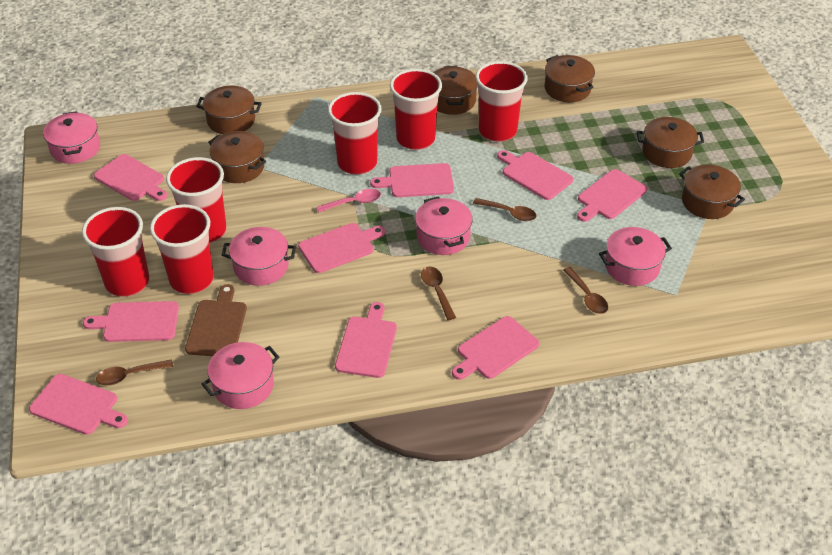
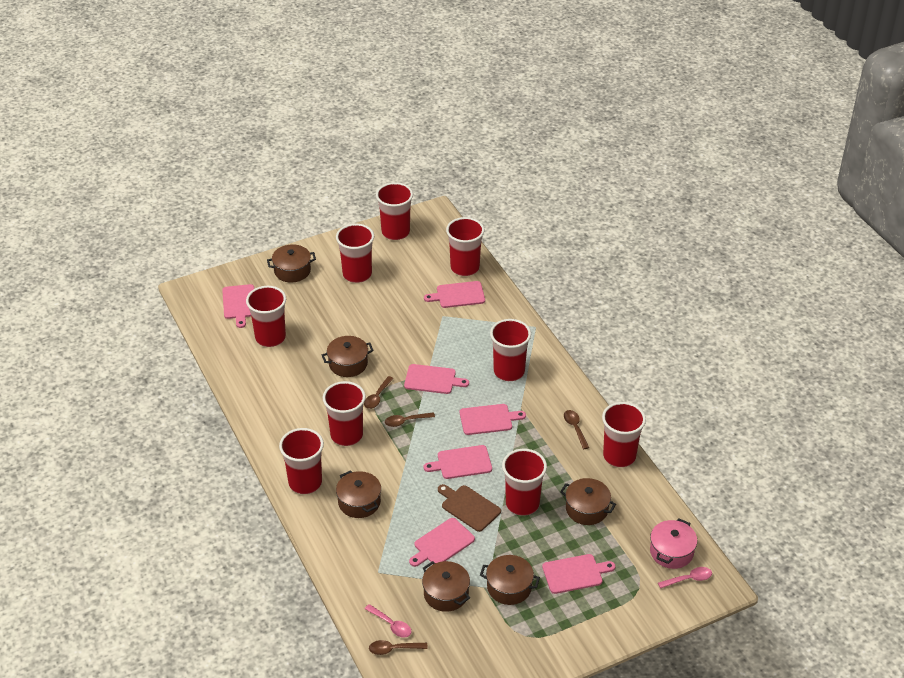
pink cutting board: 9 -> 7
pink pot: 5 -> 1
pink spoon: 1 -> 2
red cup: 6 -> 9

